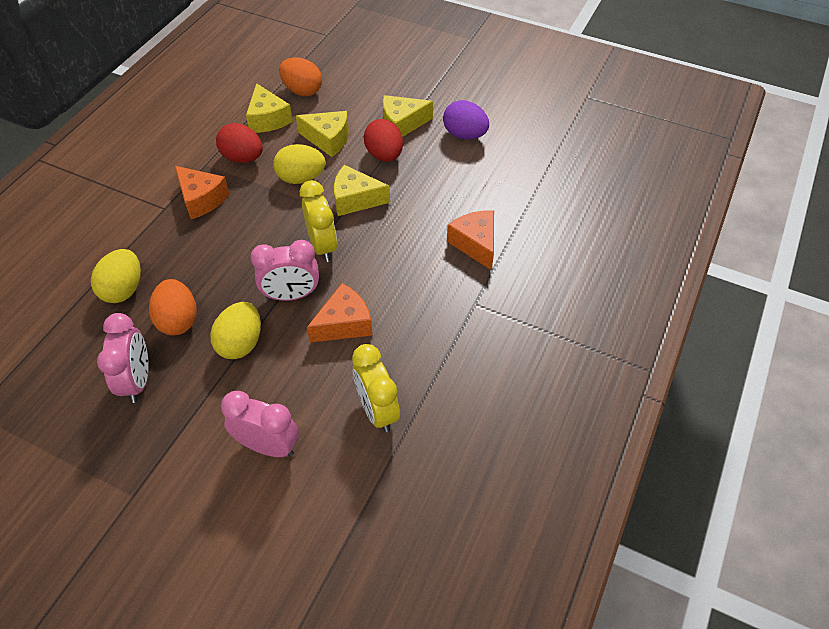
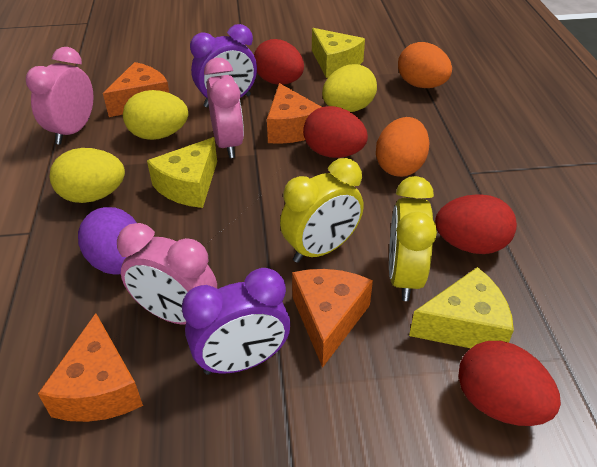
orange cheese: 3 -> 4
purple clock: 0 -> 2
red egg: 2 -> 4
yellow cheese: 4 -> 3

